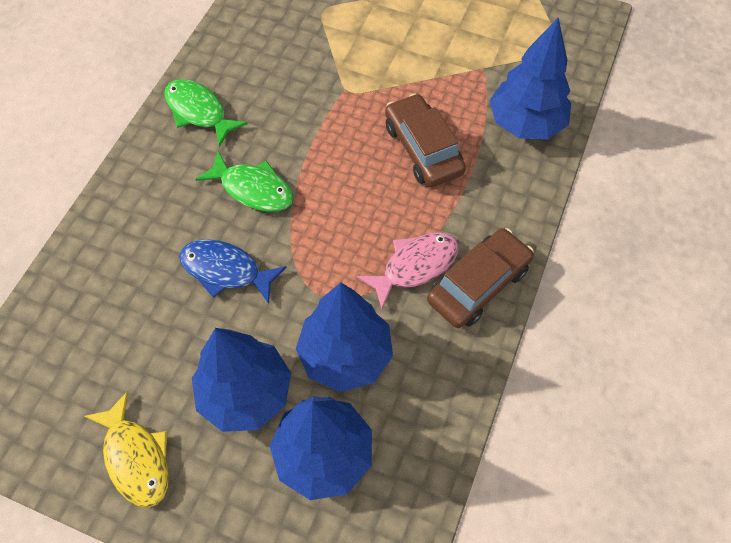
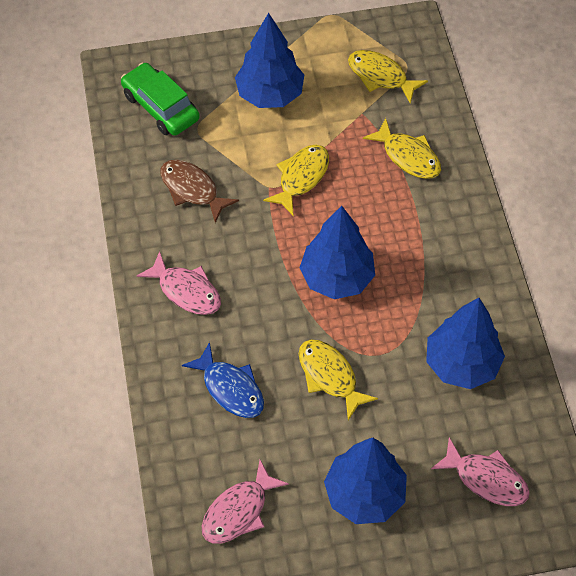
brown car: 2 -> 0
brown fish: 0 -> 1
green car: 0 -> 1
green fish: 2 -> 0
pink fish: 1 -> 3
yellow fish: 1 -> 4

